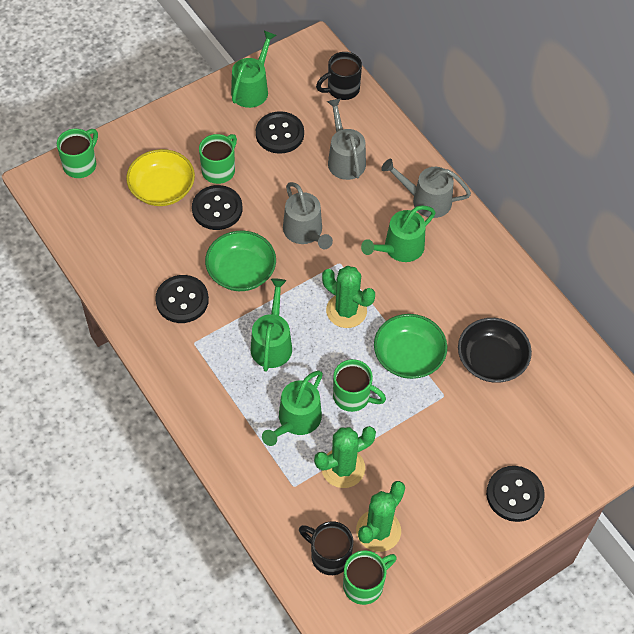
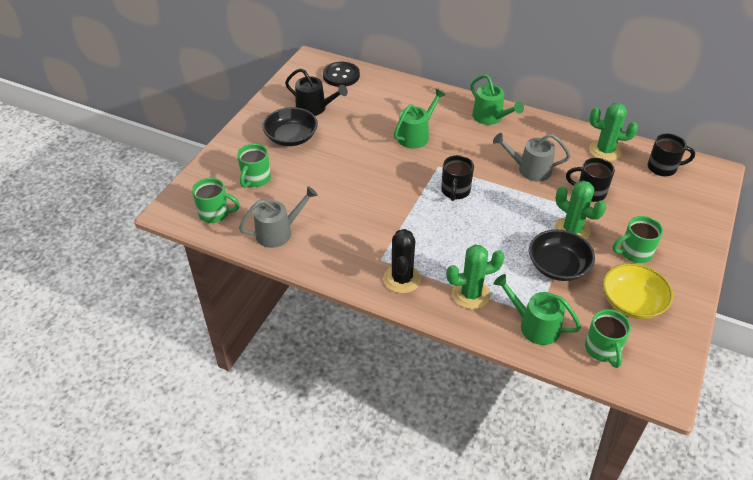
black bowl: 1 -> 2
black button: 4 -> 1
black cactus: 0 -> 1
black mug: 2 -> 3
black watering can: 0 -> 1
green bowl: 2 -> 0
green watering can: 4 -> 3
grey watering can: 3 -> 2

